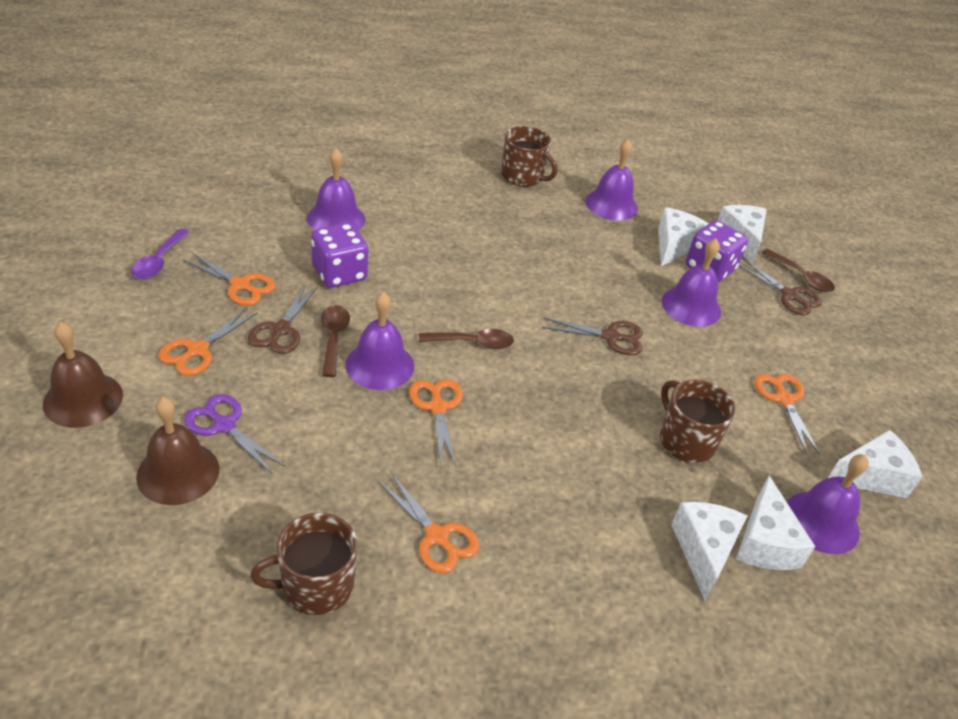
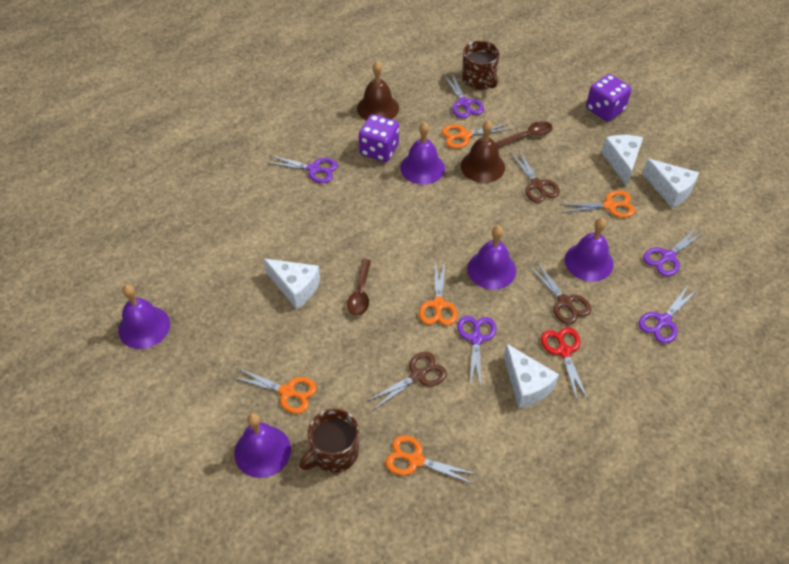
brown mug: 3 -> 2
brown spoon: 3 -> 2
purple scissors: 1 -> 5
purple spoon: 1 -> 0
red scissors: 0 -> 1
white cheese: 5 -> 4

